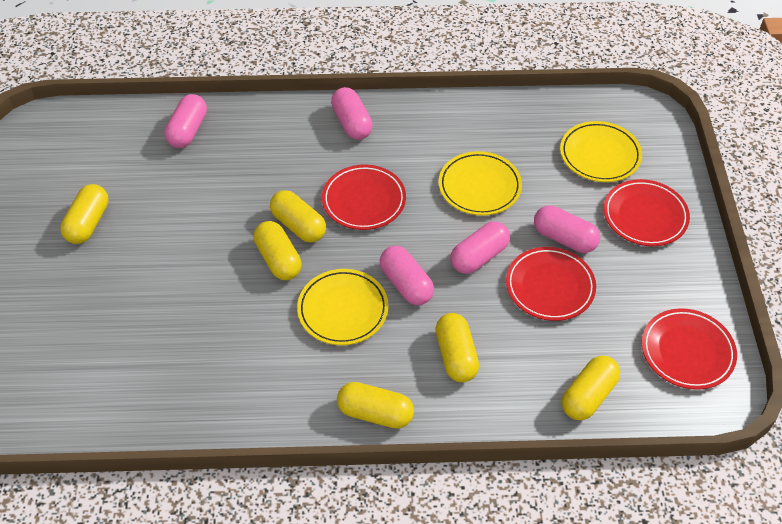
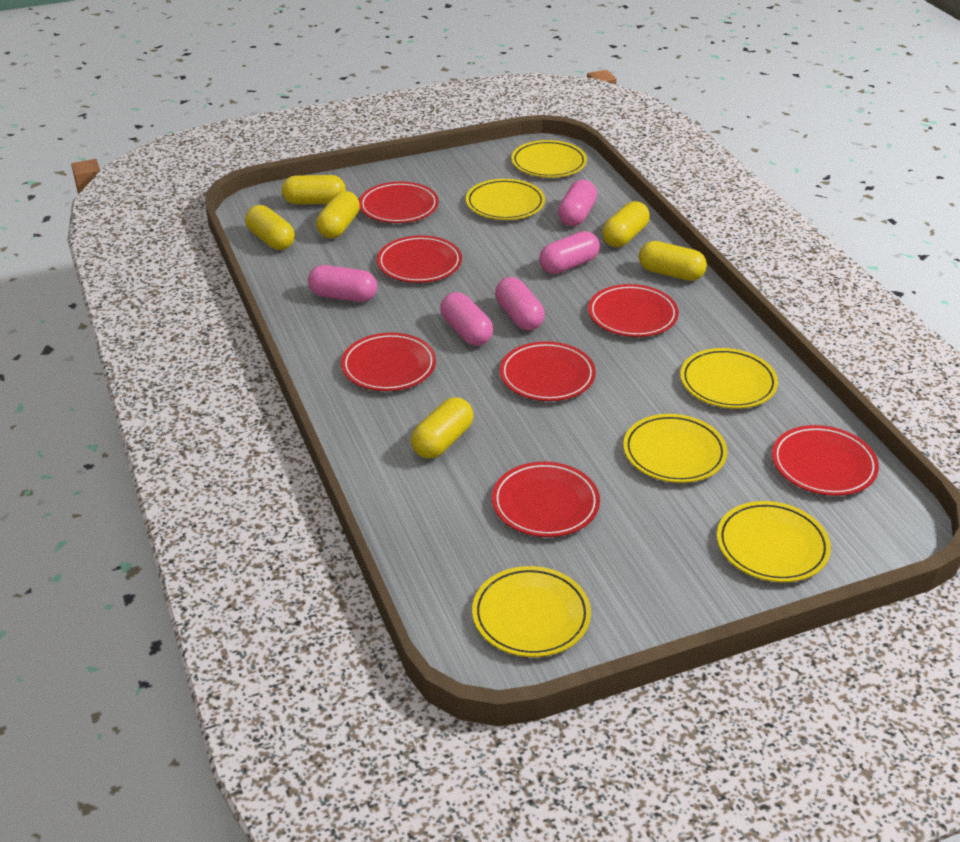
red plate: 4 -> 7
yellow plate: 3 -> 6

